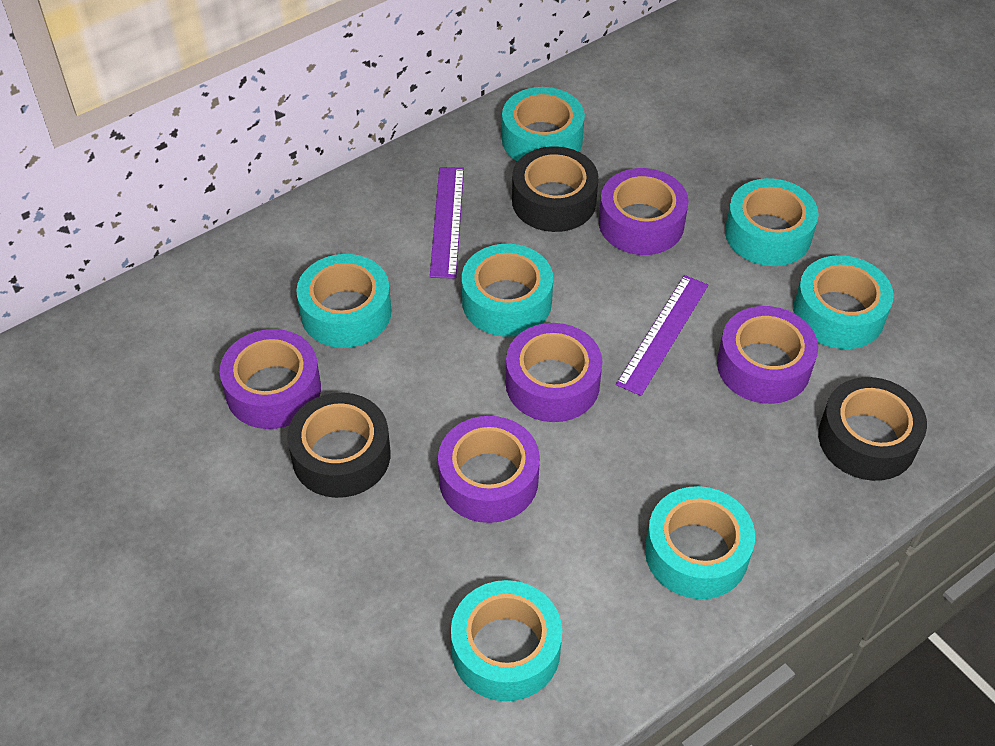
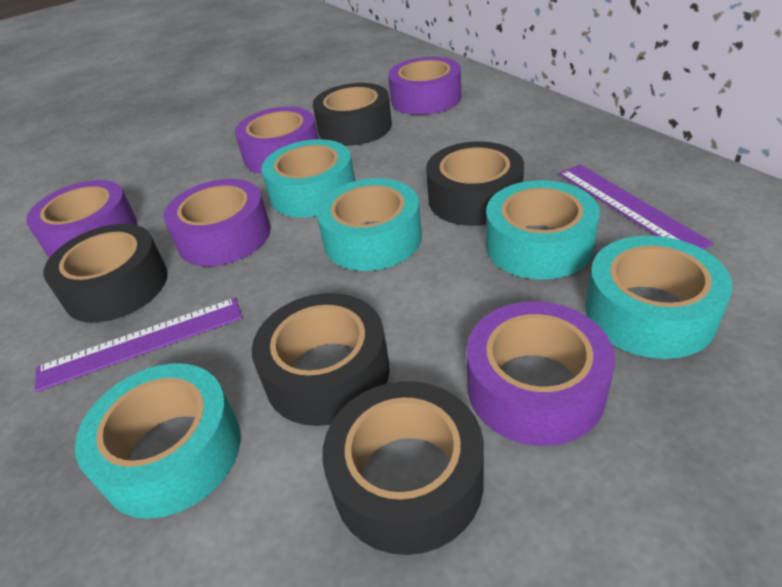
black tape: 3 -> 5
turquoise tape: 7 -> 5

